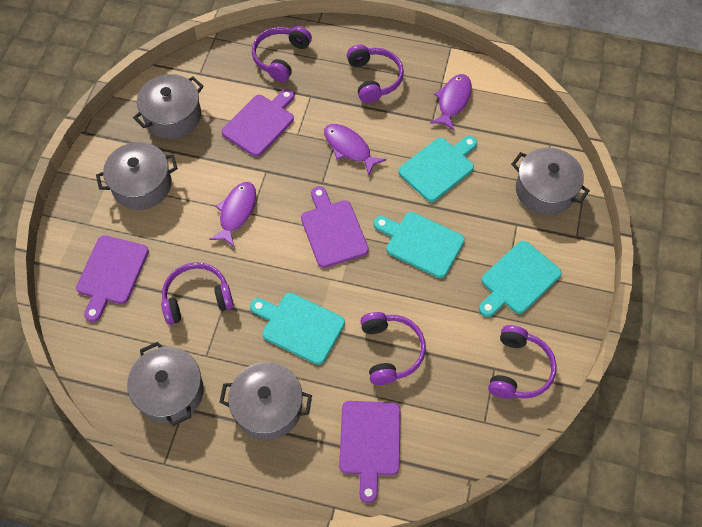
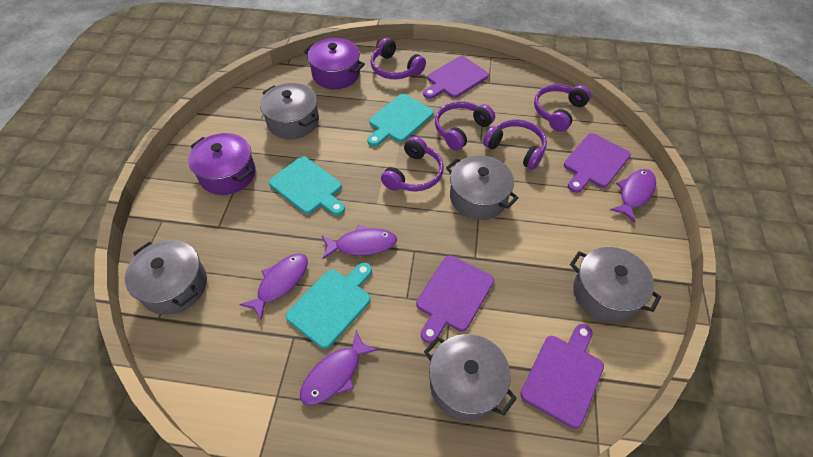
purple fish: 3 -> 4
purple pot: 0 -> 2
turquoise cutting board: 4 -> 3

